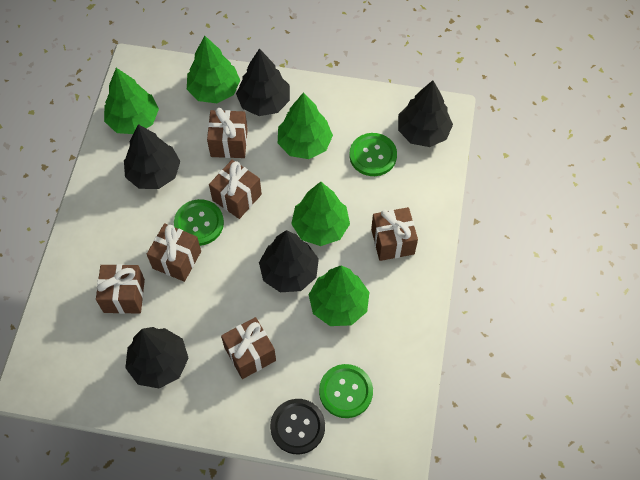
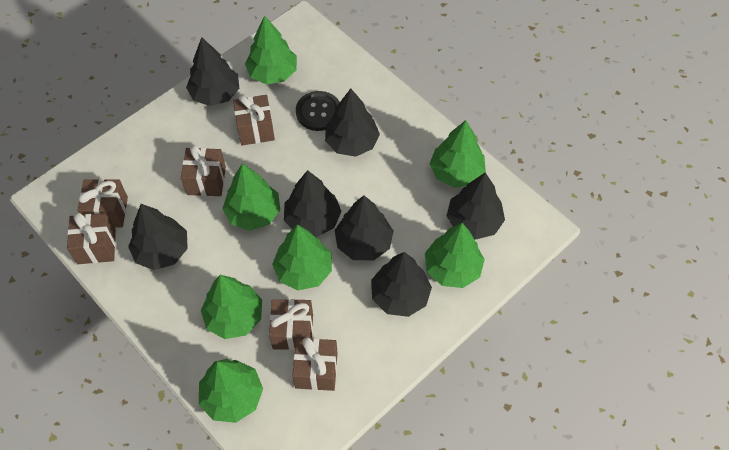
black tree: 5 -> 7
green button: 3 -> 0
green tree: 5 -> 7

